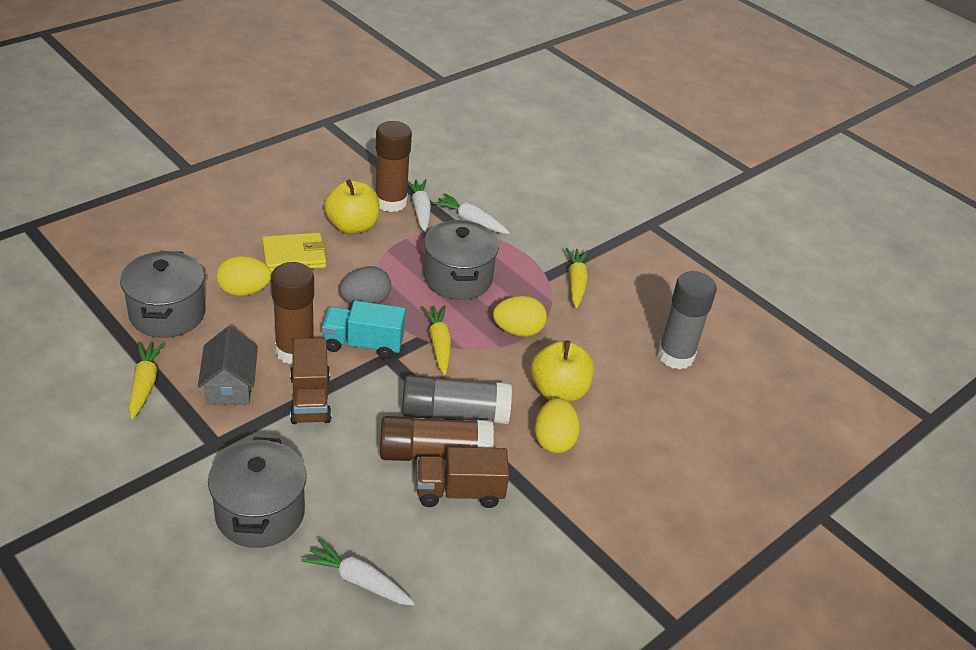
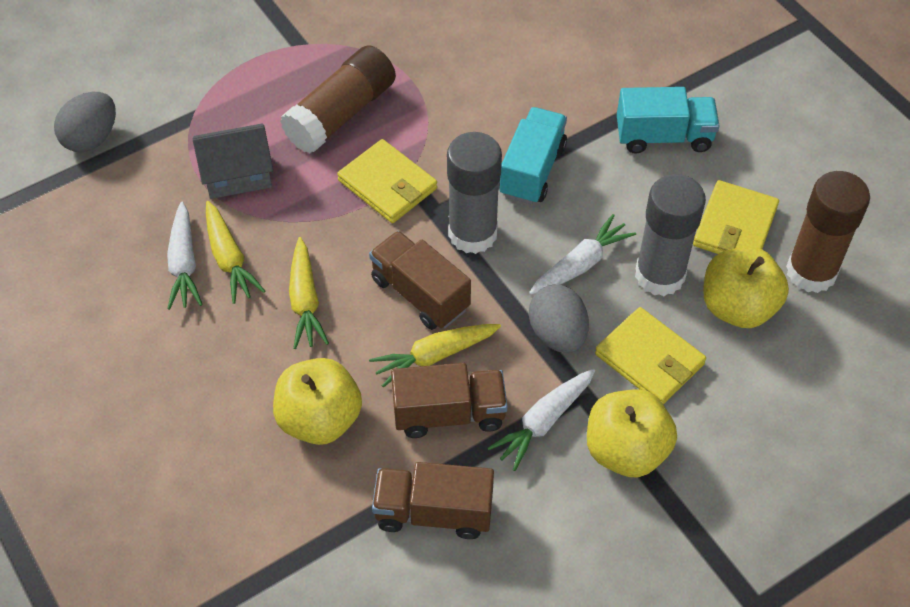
brown glue stick: 3 -> 2
brown truck: 2 -> 3
grey egg: 1 -> 2
grey pot: 3 -> 0
turquoise truck: 1 -> 2
yellow apple: 2 -> 3
yellow egg: 3 -> 0
yellow wallet: 1 -> 3

